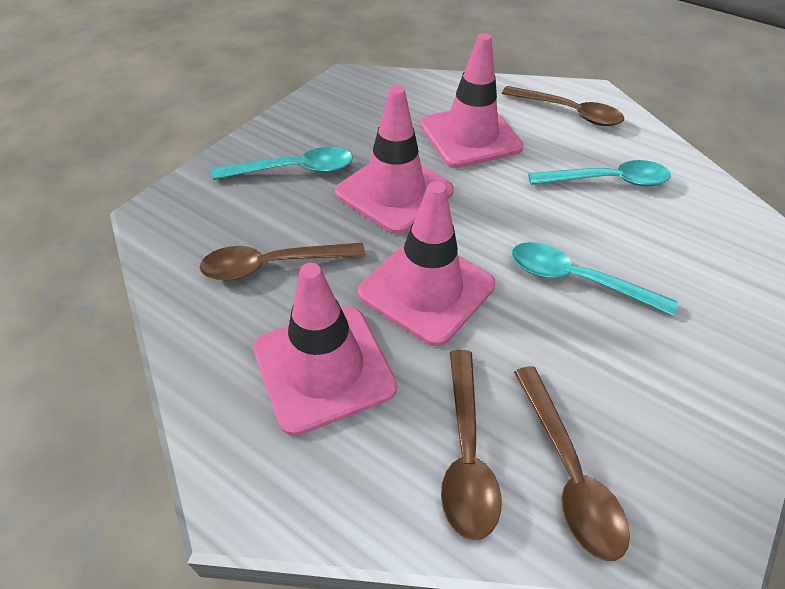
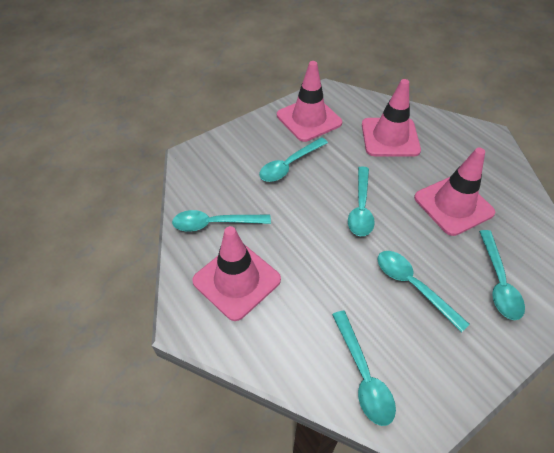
brown spoon: 4 -> 0
turquoise spoon: 3 -> 6

